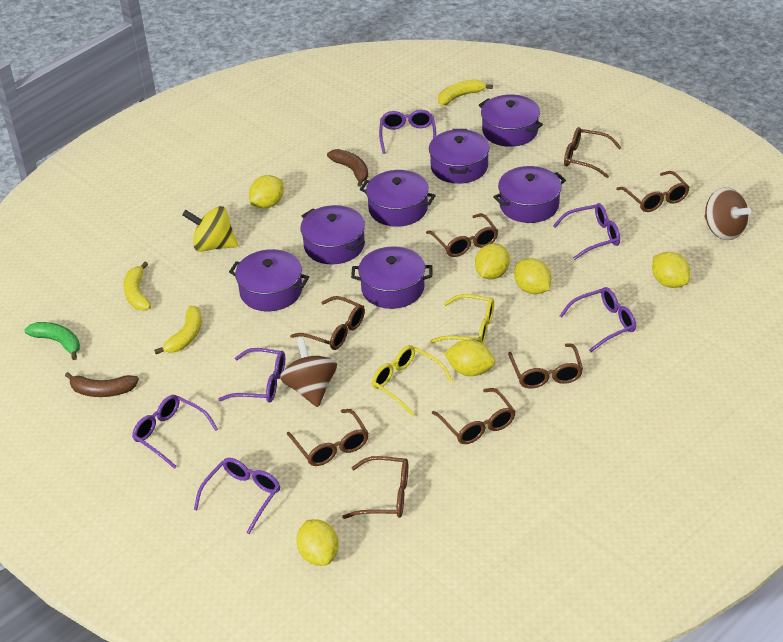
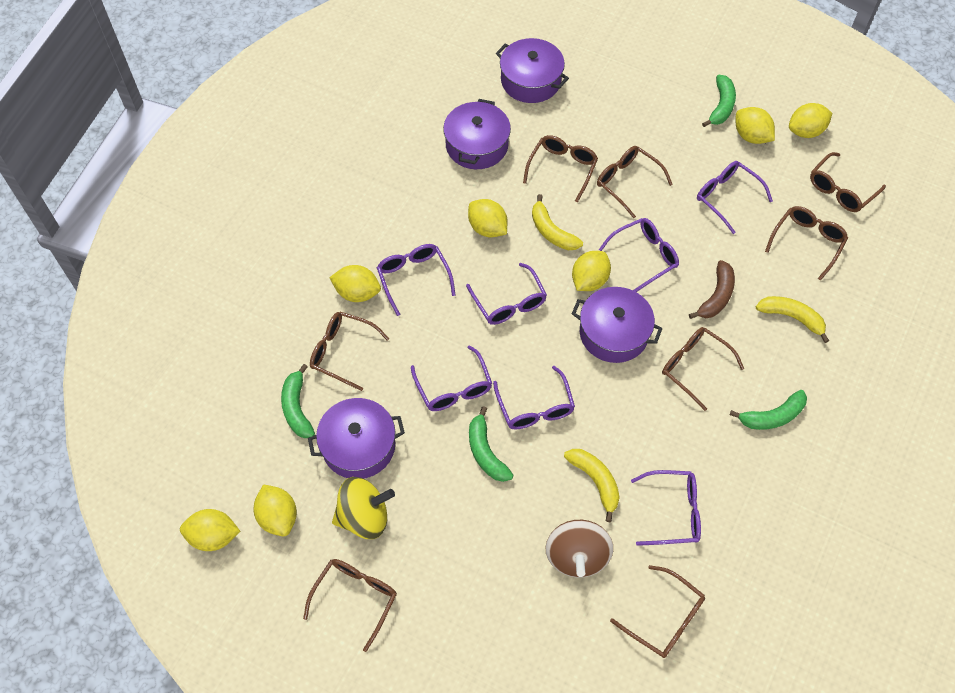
brown banana: 2 -> 1
brown spinning top: 2 -> 1
green banana: 1 -> 4
purple glasses: 6 -> 7
purple pot: 7 -> 4
yellow glasses: 2 -> 0
yellow lemon: 6 -> 7

